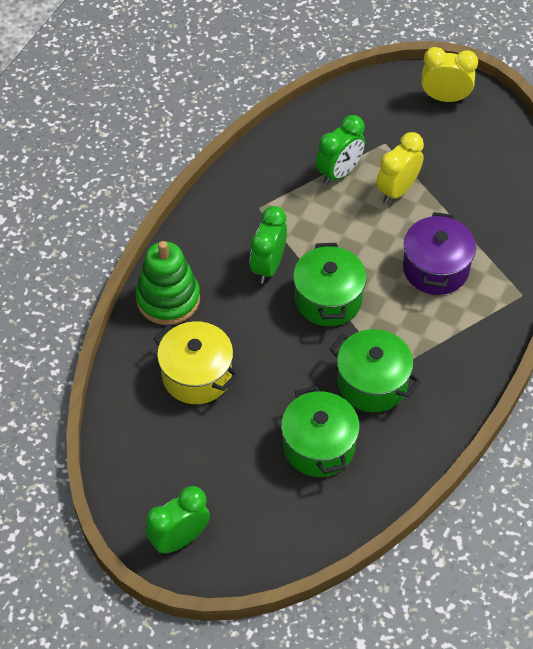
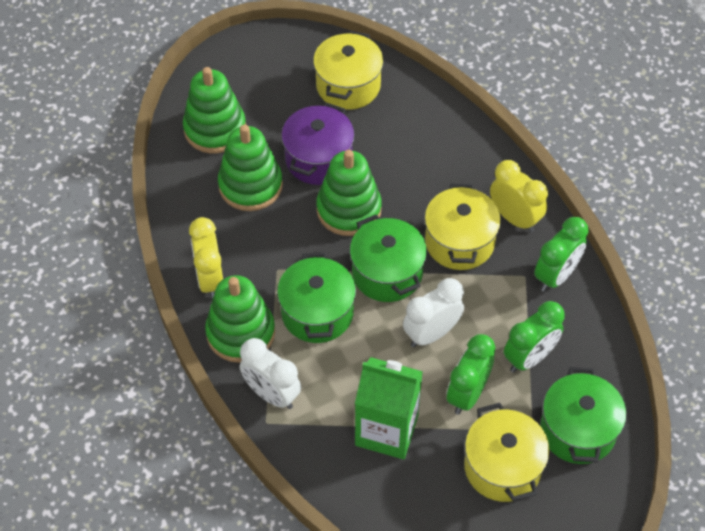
green carton: 0 -> 1
green stacking toy: 1 -> 4
white clock: 0 -> 2
yellow pot: 1 -> 3

